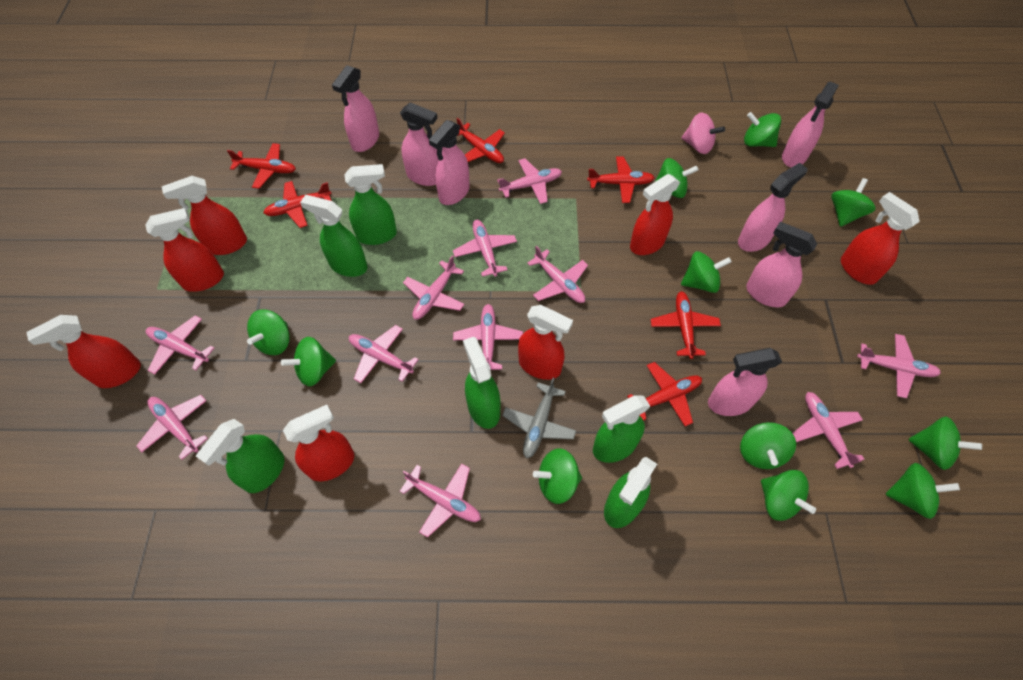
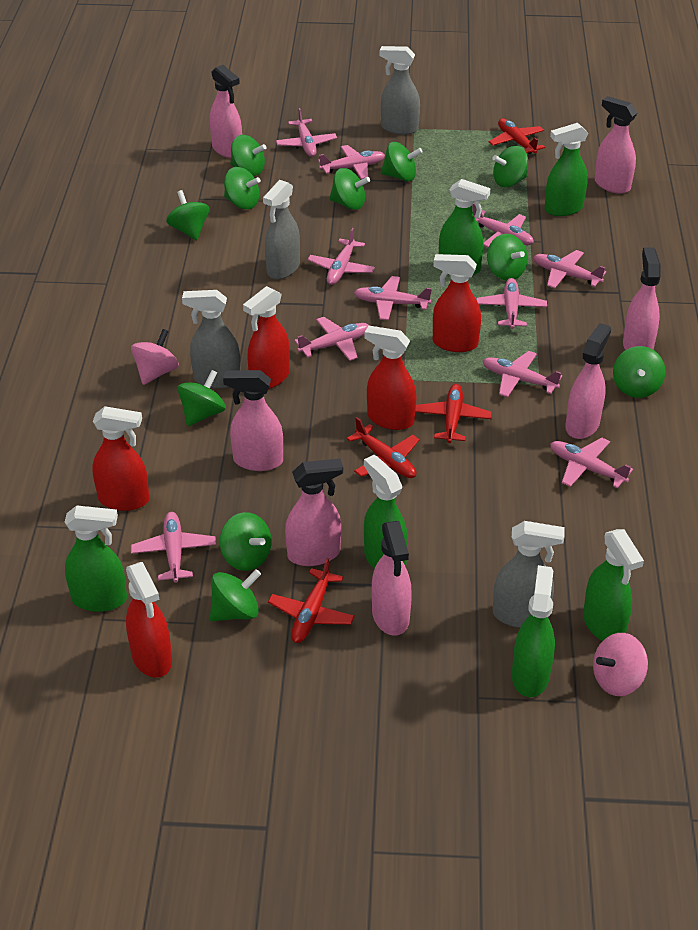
grey plane: 1 -> 0
grey spray bottle: 0 -> 4
pink spinning top: 1 -> 2
red plane: 6 -> 4
red spray bottle: 7 -> 5

